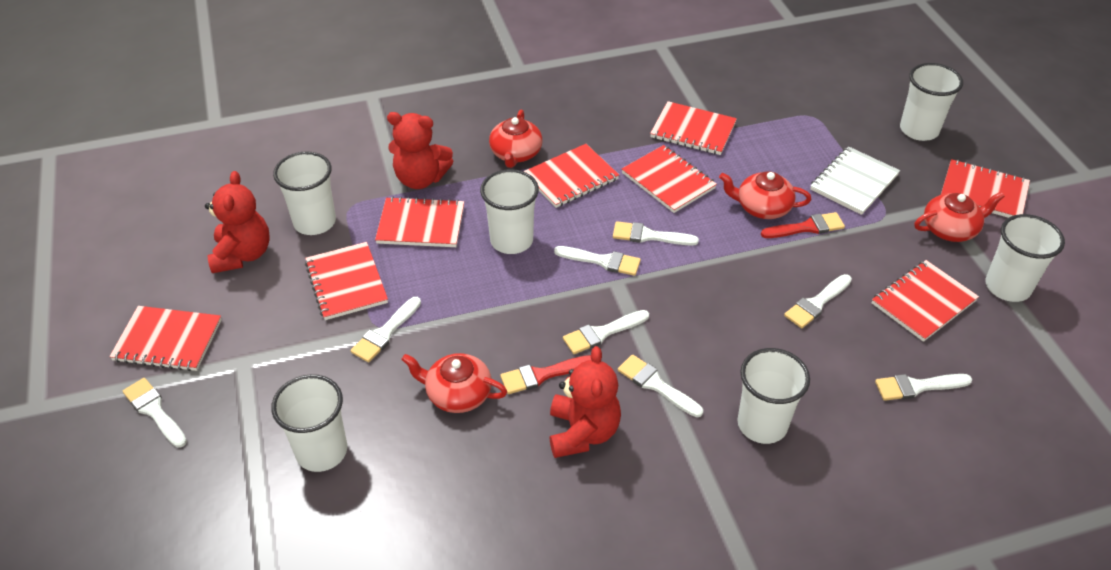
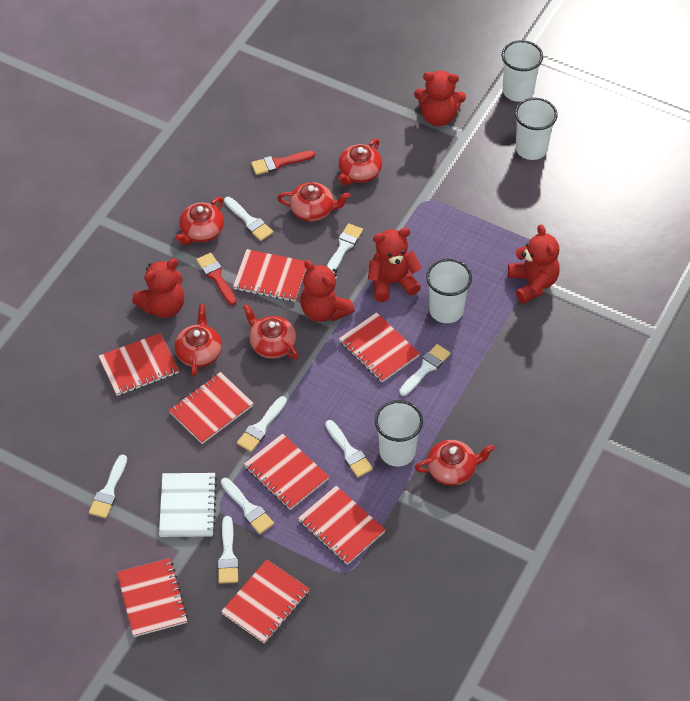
red teapot: 4 -> 6
red teddy bear: 3 -> 5
white cup: 6 -> 4

